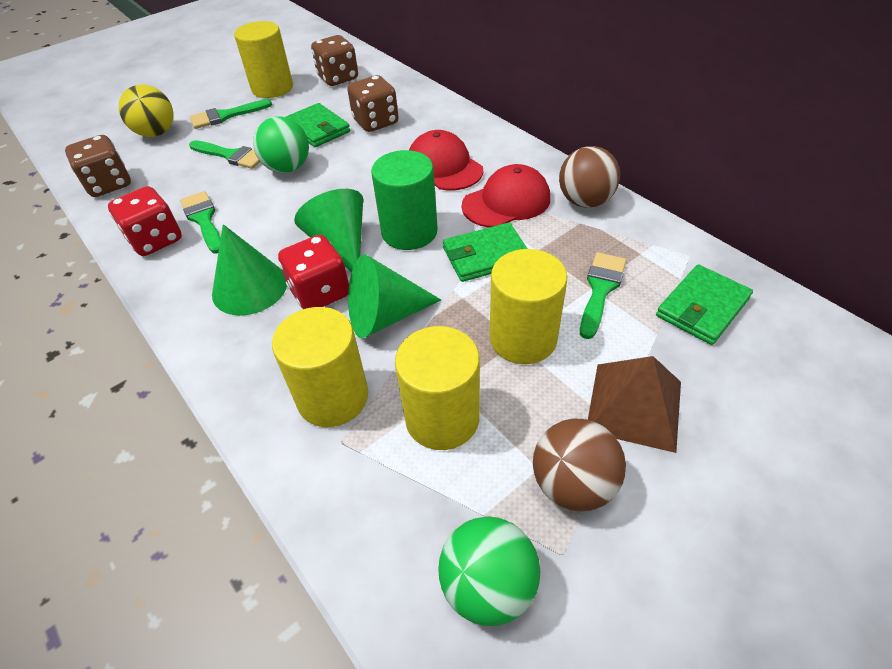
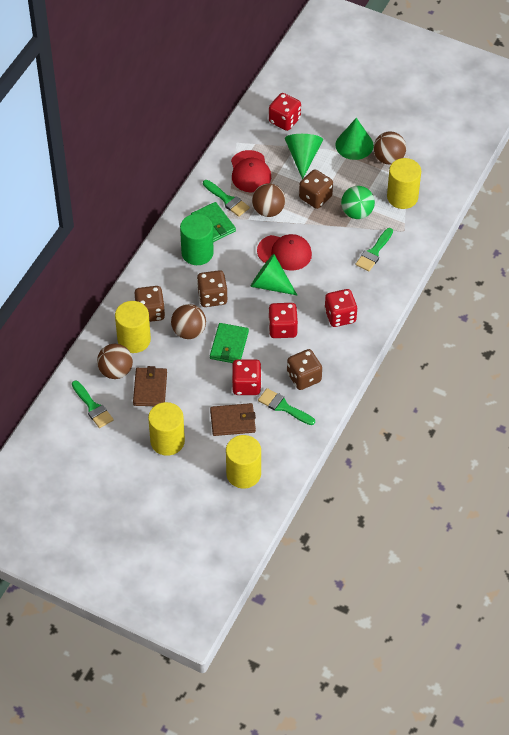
brown ball: 2 -> 4
brown dice: 3 -> 4
brown pyramid: 1 -> 0
brown wallet: 0 -> 2
green ball: 2 -> 1
green wallet: 3 -> 2
red dice: 2 -> 4
yellow ball: 1 -> 0

